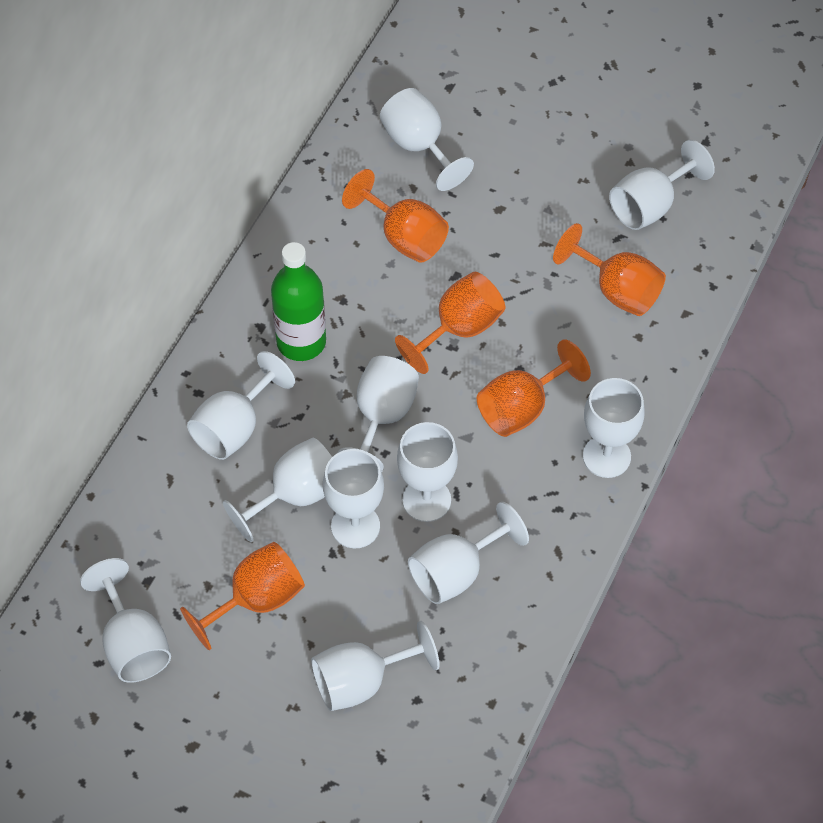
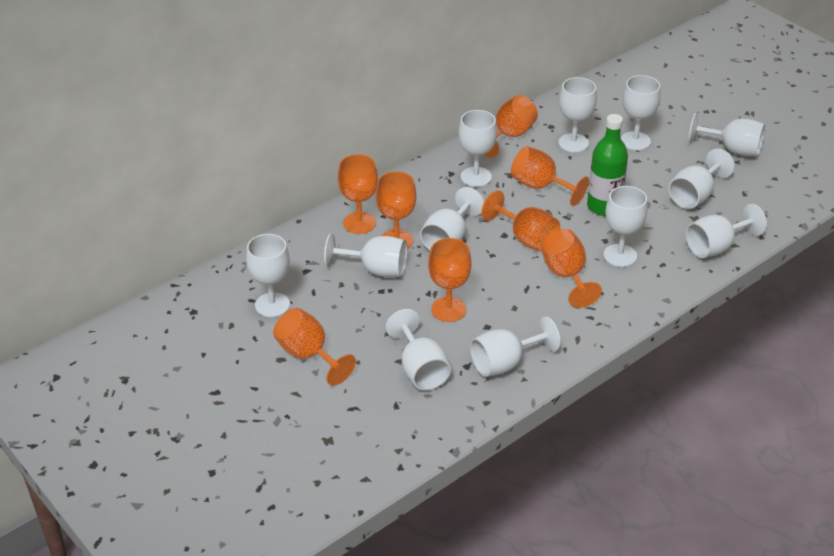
orange goblet: 5 -> 8
white goblet: 11 -> 12

